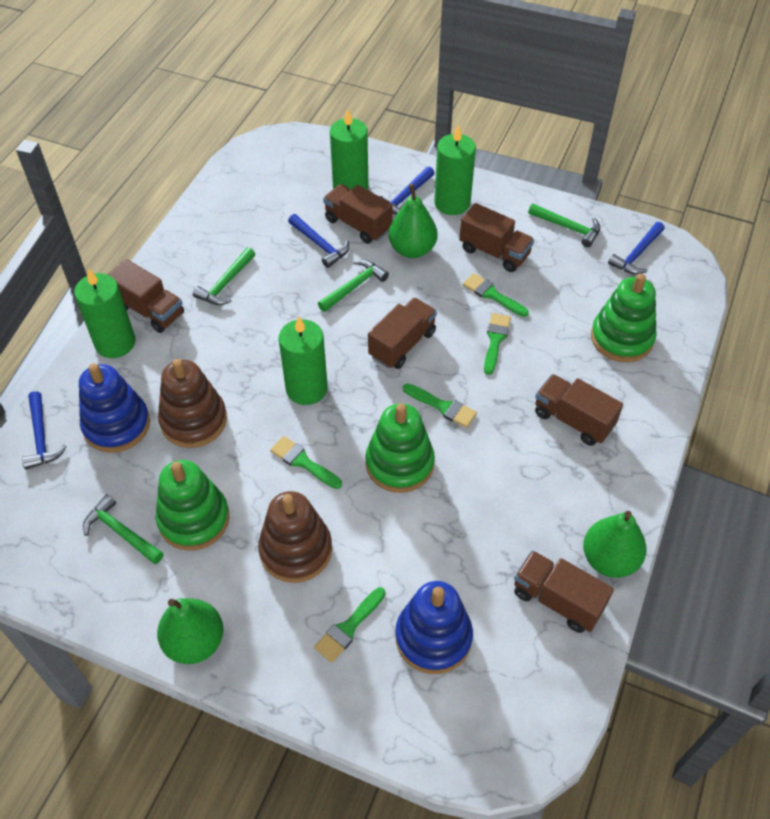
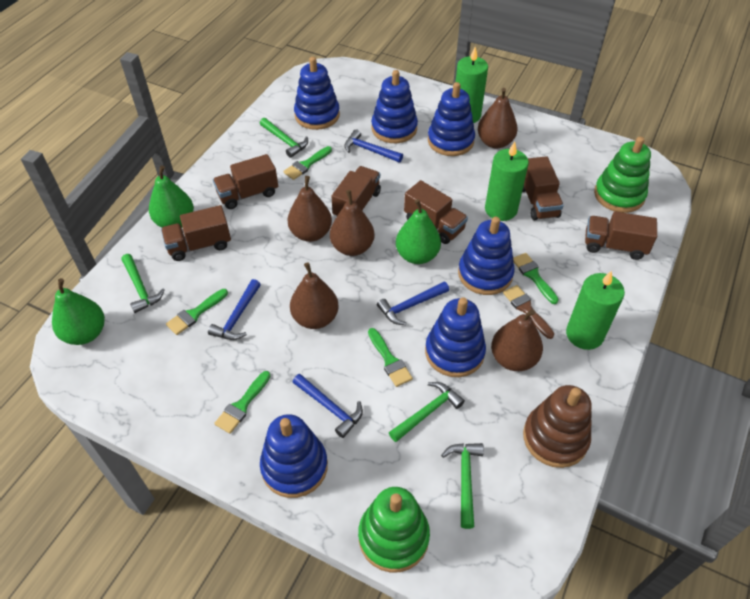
blue stacking toy: 2 -> 6
brown brush: 0 -> 1
brown pear: 0 -> 5
brown stacking toy: 2 -> 1
green candle: 4 -> 3
green stacking toy: 3 -> 2

